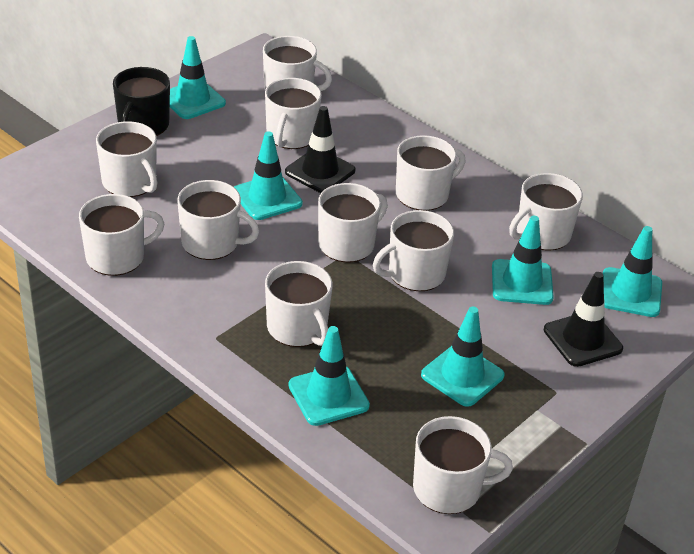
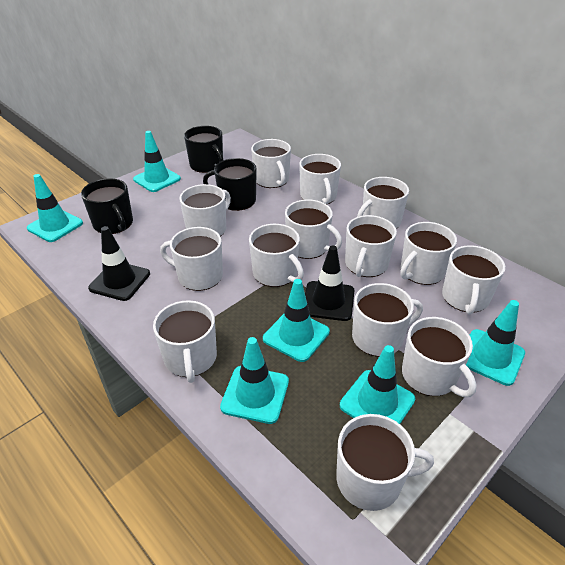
black mug: 1 -> 3
white mug: 11 -> 14

